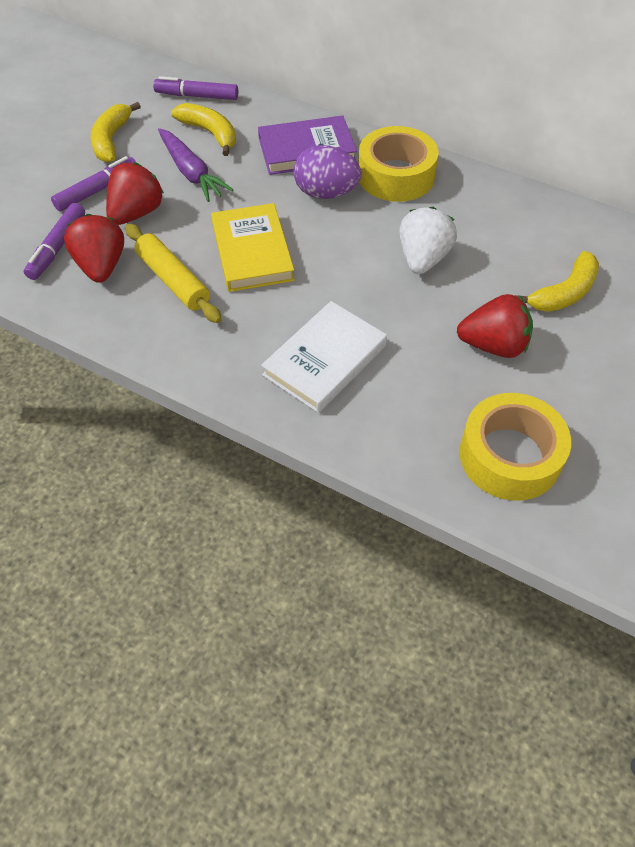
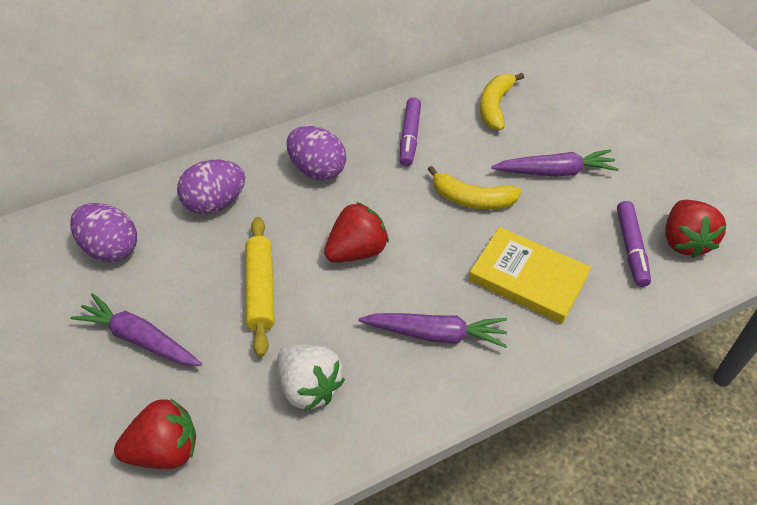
purple book: 1 -> 0
purple carrot: 1 -> 3
purple egg: 1 -> 3
purple marker: 3 -> 2
white book: 1 -> 0
yellow banana: 3 -> 2
yellow tape: 2 -> 0

